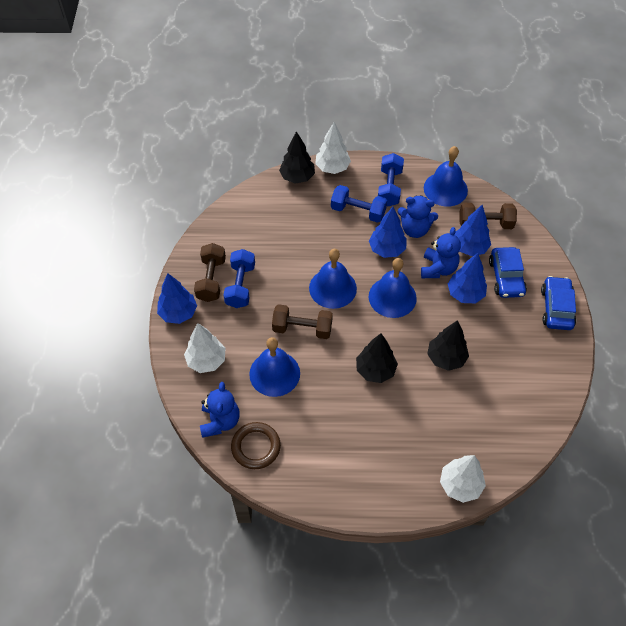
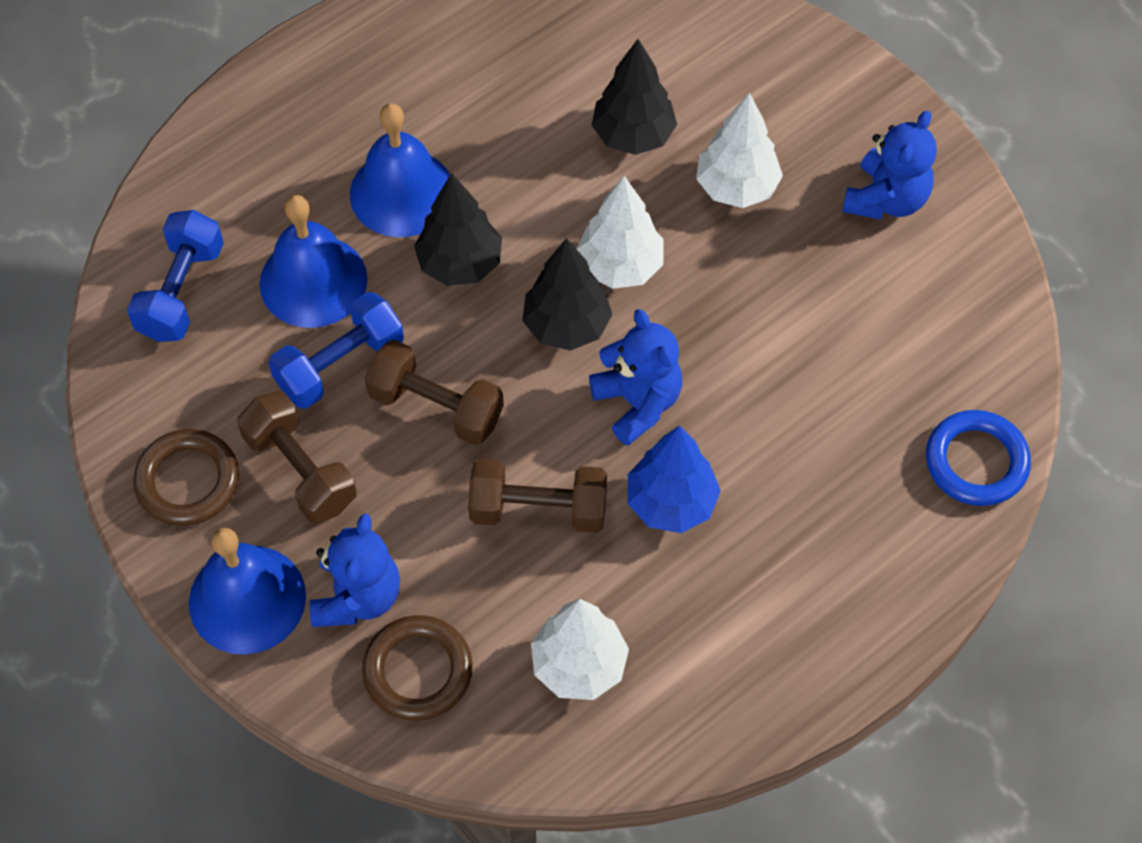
blue bell: 4 -> 3
blue car: 2 -> 0
blue dumbbell: 3 -> 2
blue ring: 0 -> 1
blue tree: 4 -> 1
brown ring: 1 -> 2

